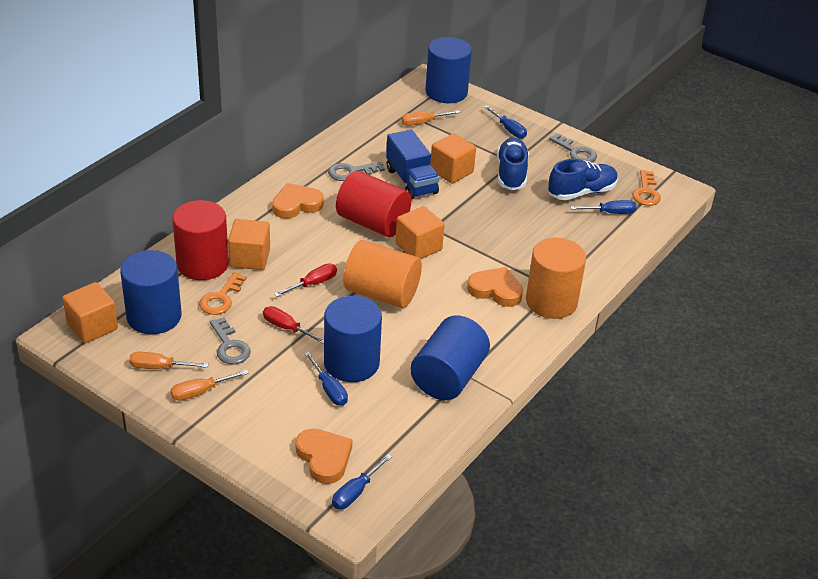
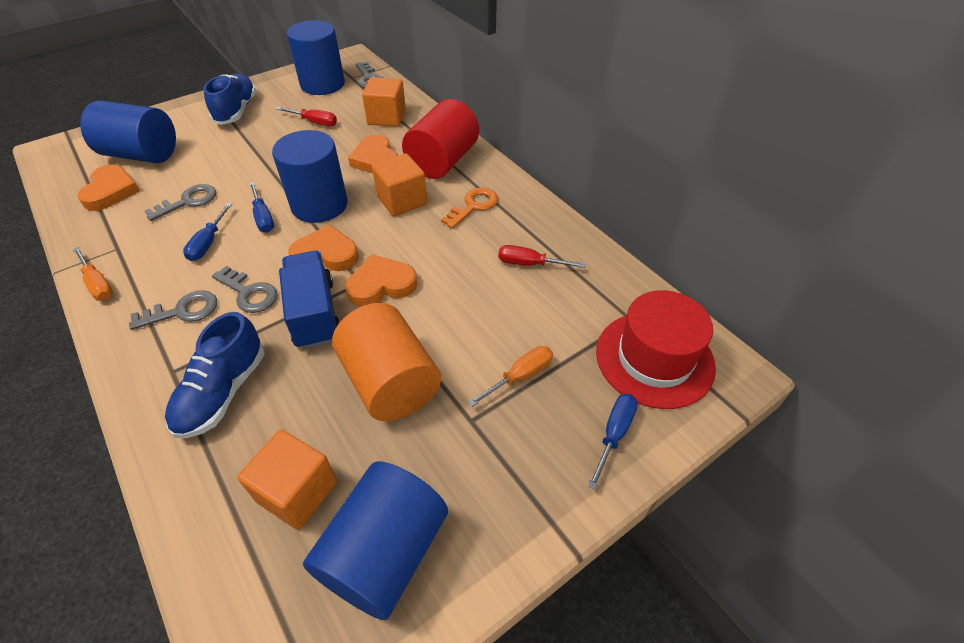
blue screwdriver: 4 -> 3
grey key: 3 -> 4
orange cube: 4 -> 3
orange cylinder: 2 -> 1
orange heart: 3 -> 4
orange key: 2 -> 1
orange screwdriver: 3 -> 2
red cylinder: 2 -> 1
red hat: 0 -> 1

